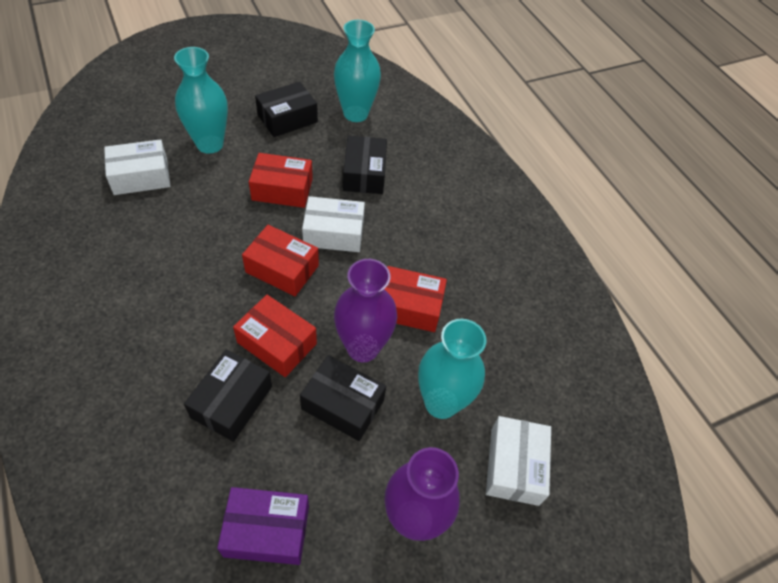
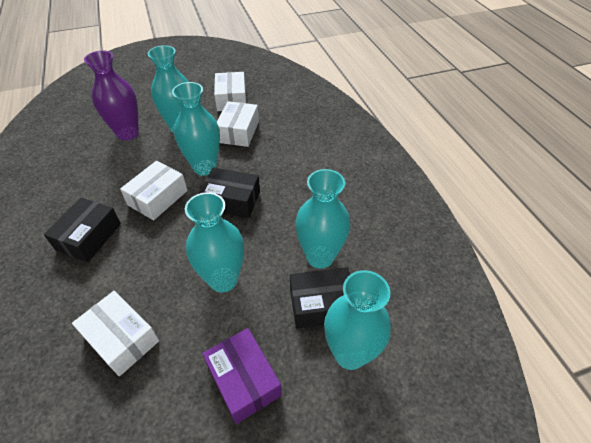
black box: 4 -> 3
purple vase: 2 -> 1
red box: 4 -> 0
turquoise vase: 3 -> 5
white box: 3 -> 4

